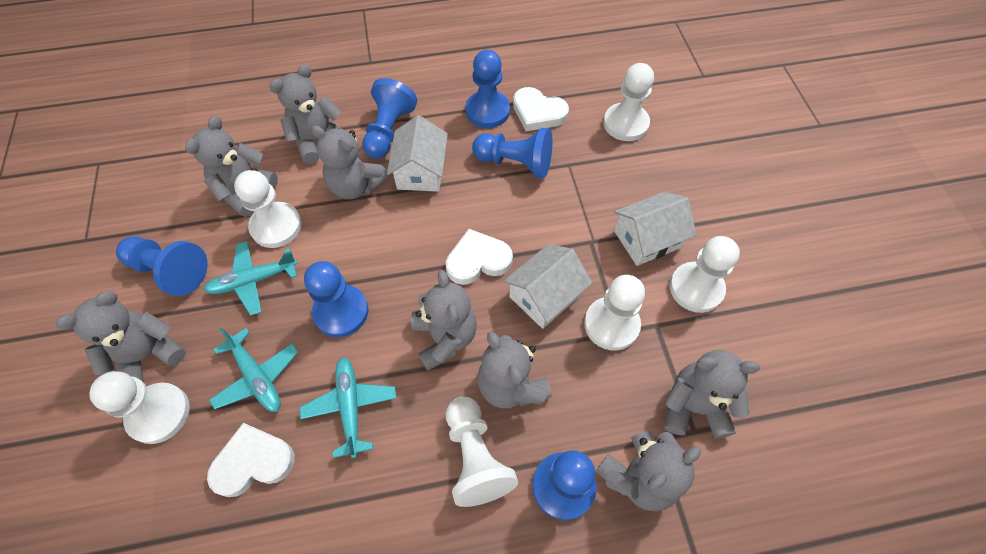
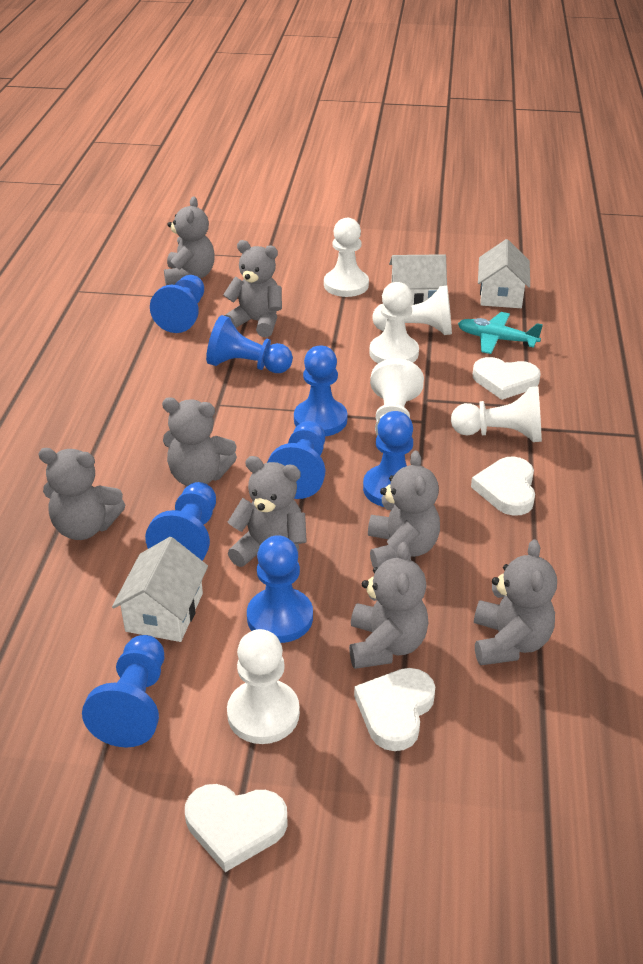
blue pawn: 6 -> 8
turquoise plane: 3 -> 1
white heart: 3 -> 4

